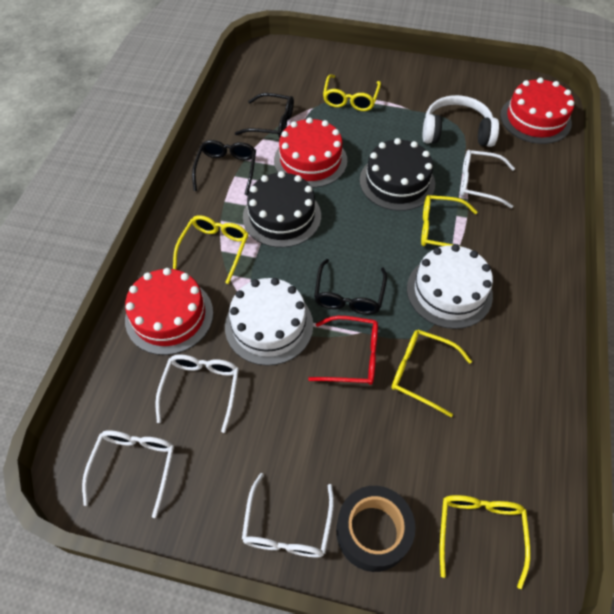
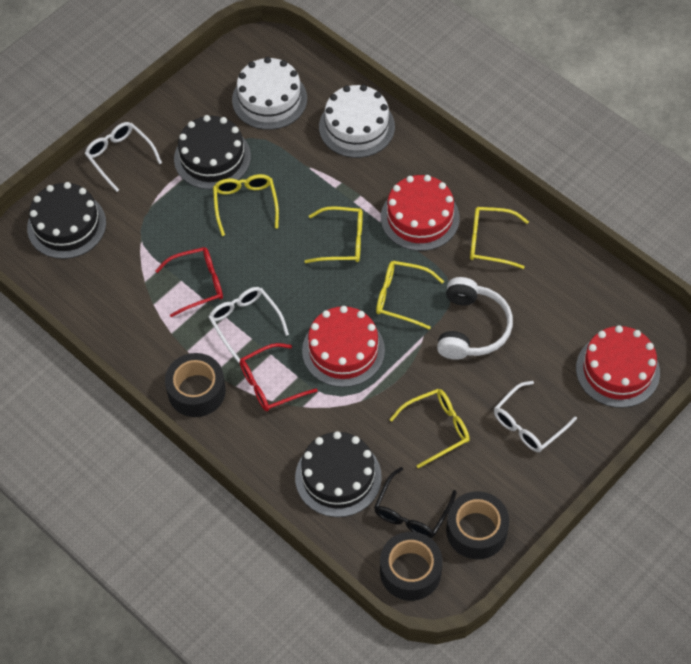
black cake: 2 -> 3
black glasses: 3 -> 1
black tape: 1 -> 3
red glasses: 1 -> 2
white glasses: 4 -> 3

